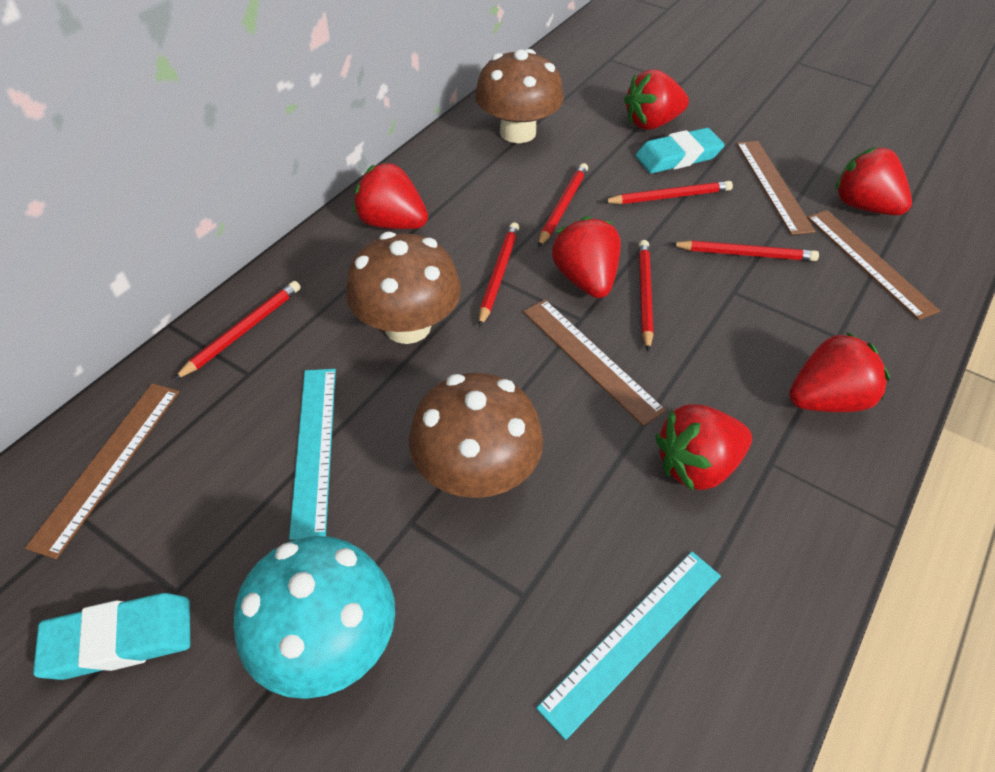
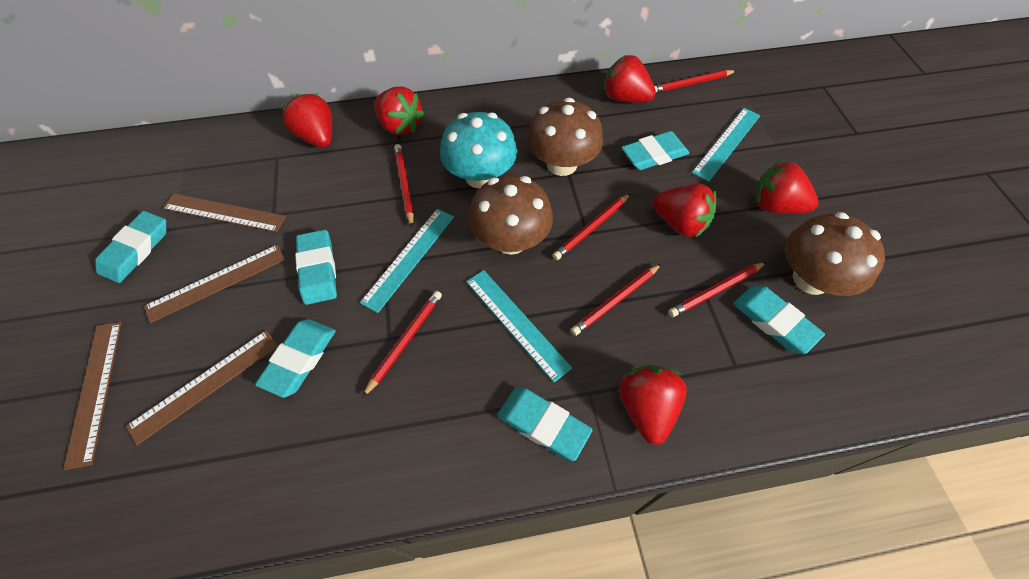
turquoise eraser: 2 -> 6
turquoise ruler: 2 -> 3

